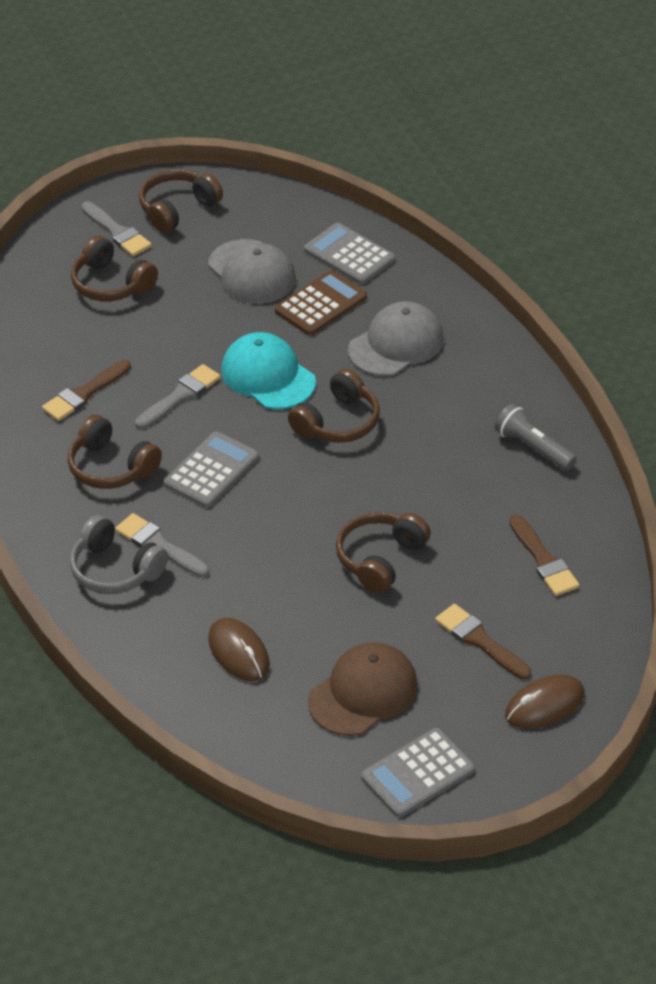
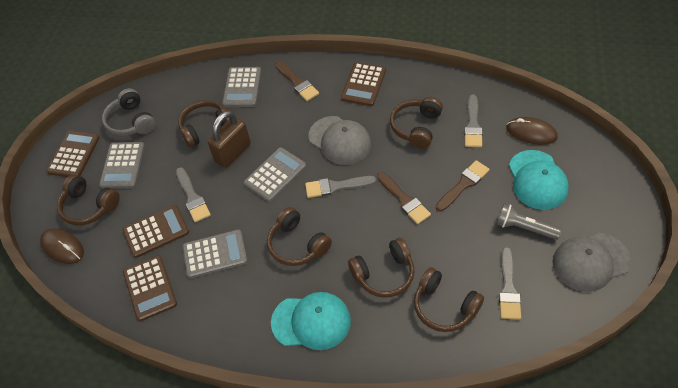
brown calculator: 1 -> 4
brown cap: 1 -> 0
brown headphones: 5 -> 6
brown padlock: 0 -> 1
grey brush: 3 -> 4
grey calculator: 3 -> 4
turquoise cap: 1 -> 2

